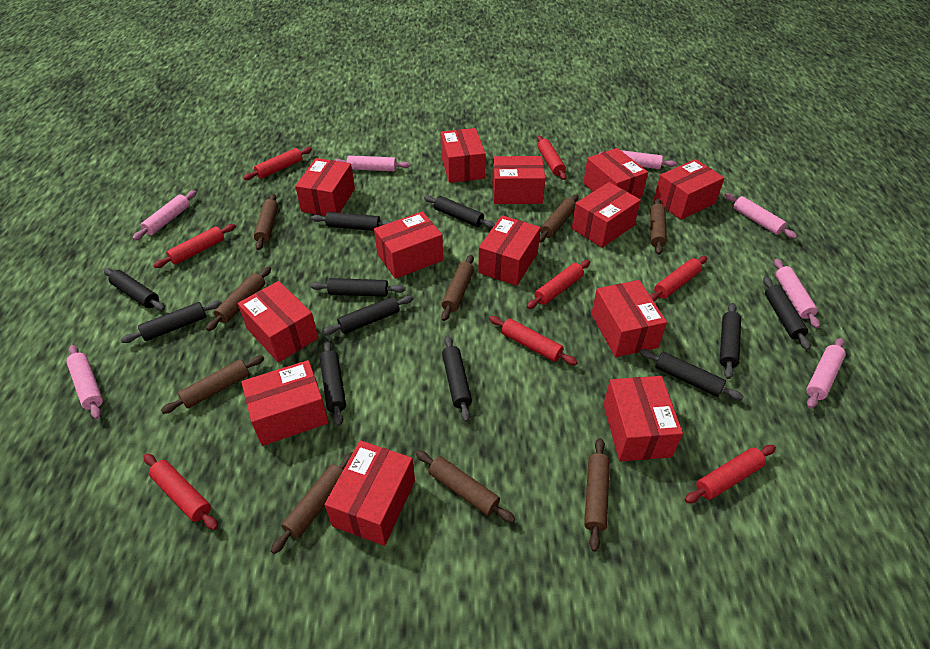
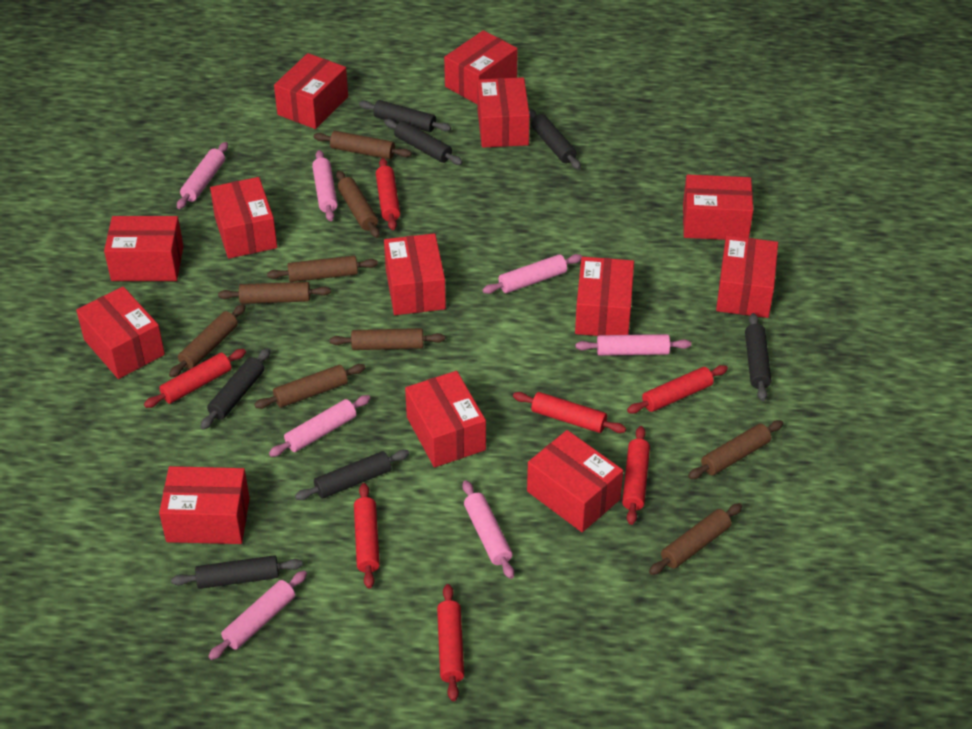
black rolling pin: 11 -> 7
red rolling pin: 8 -> 7

